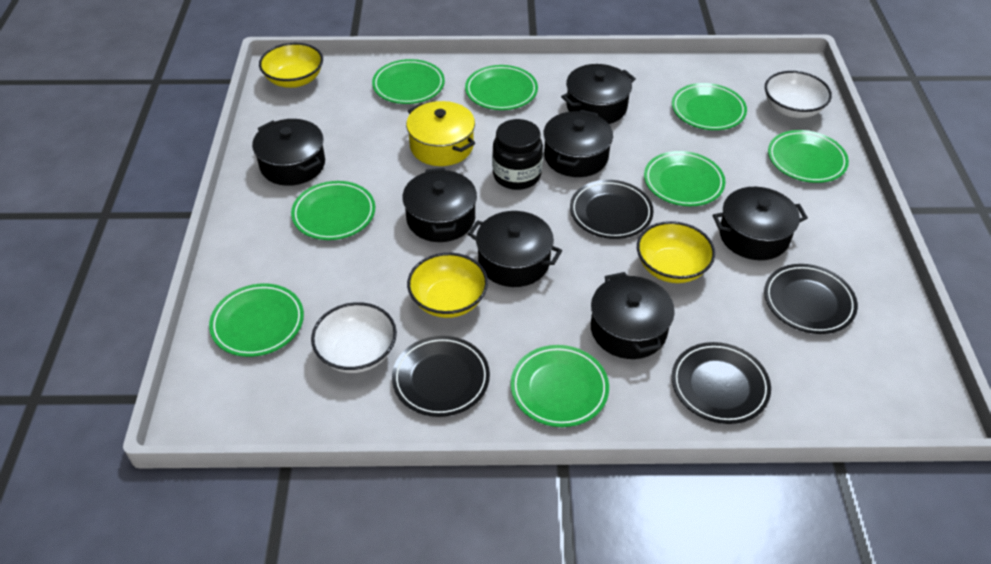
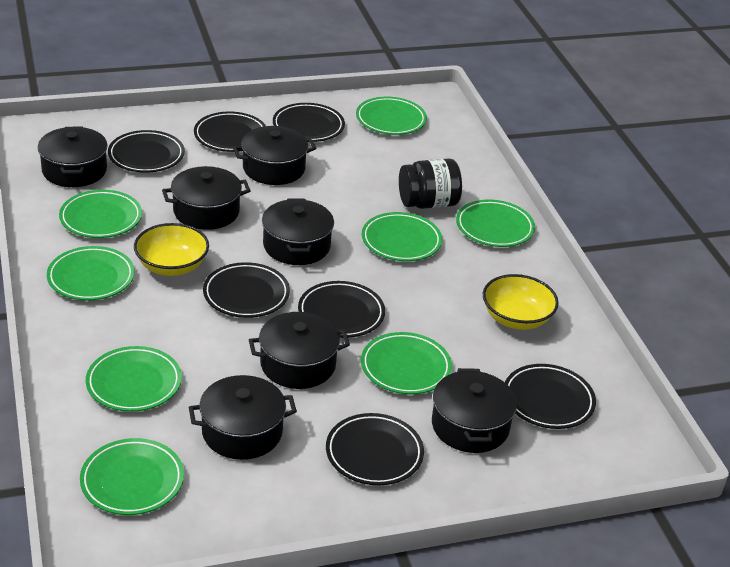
black plate: 4 -> 7
white bowl: 2 -> 0
yellow bowl: 3 -> 2
yellow pot: 1 -> 0

